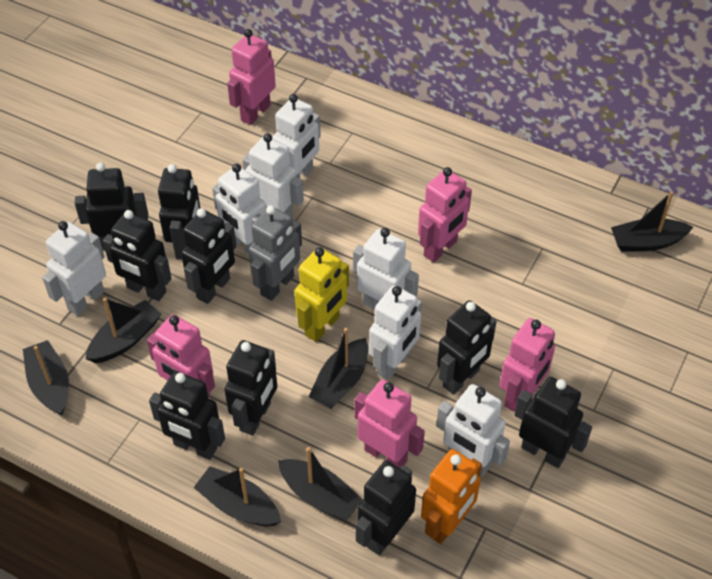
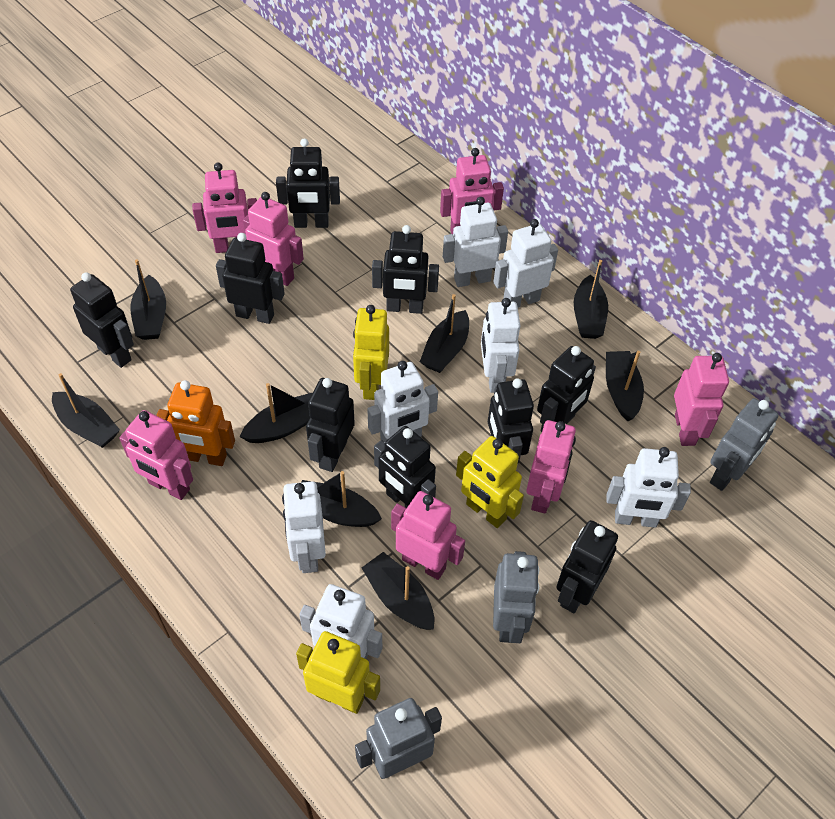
black boat: 6 -> 8
grey robot: 1 -> 3
pink robot: 5 -> 7
yellow robot: 1 -> 3

